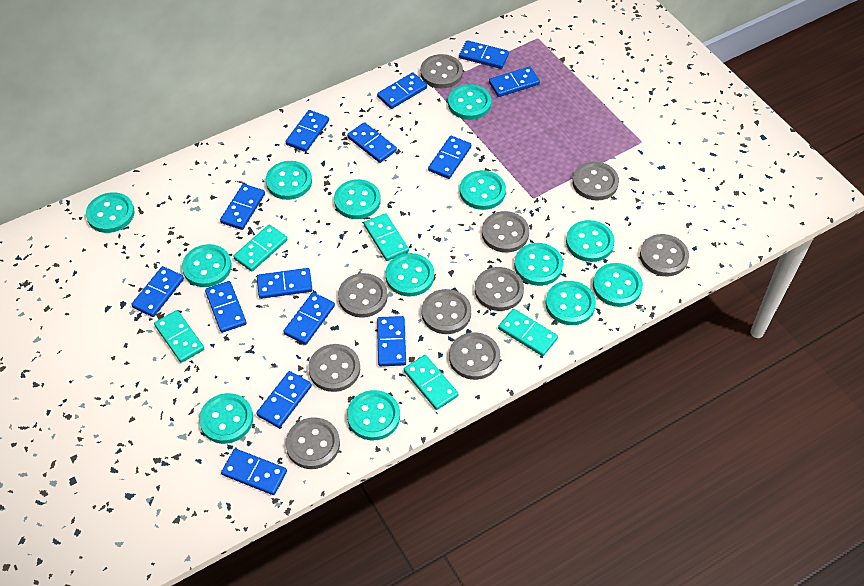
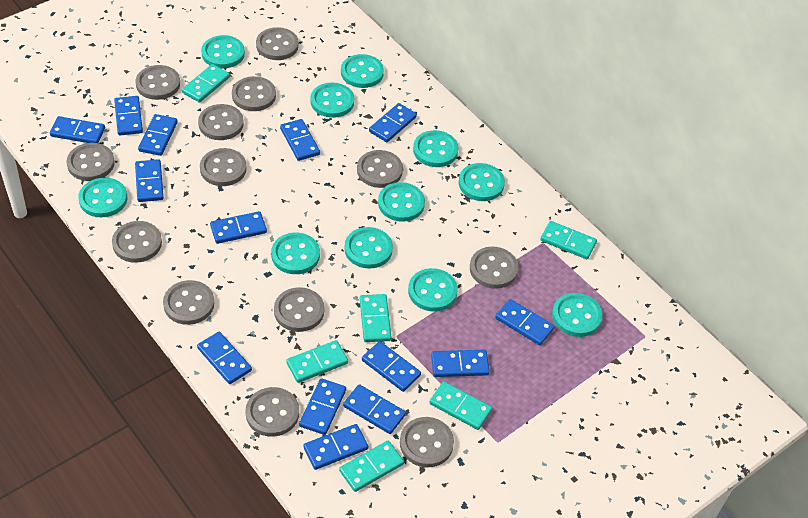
grey button: 10 -> 13
turquoise button: 13 -> 11
turquoise domino: 5 -> 6

